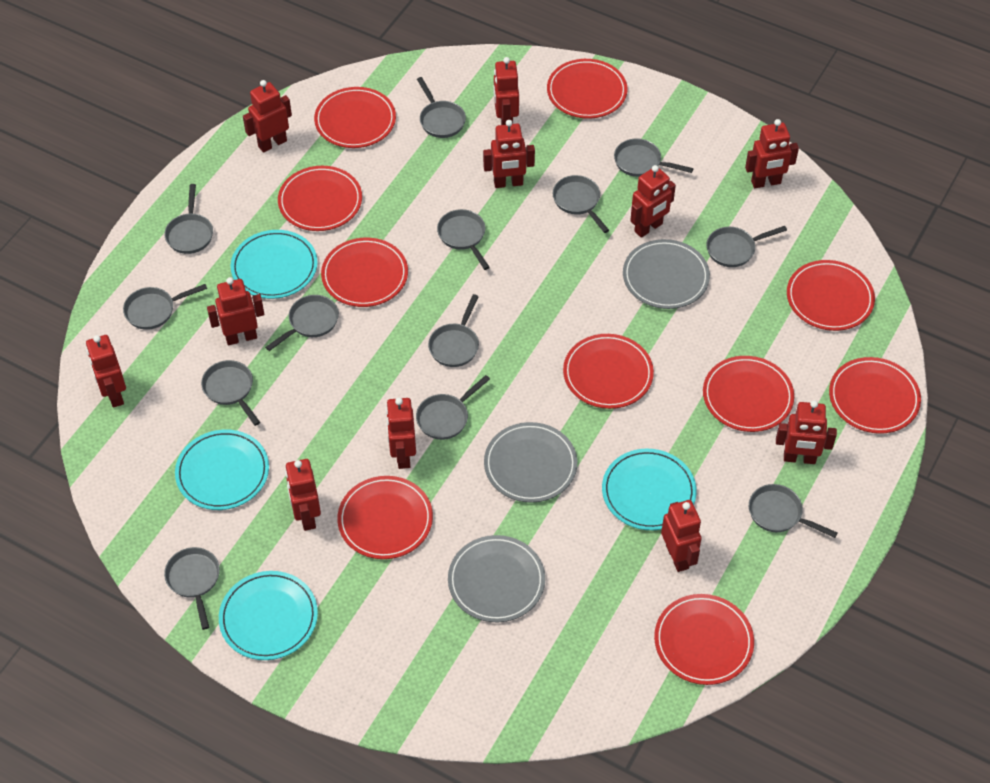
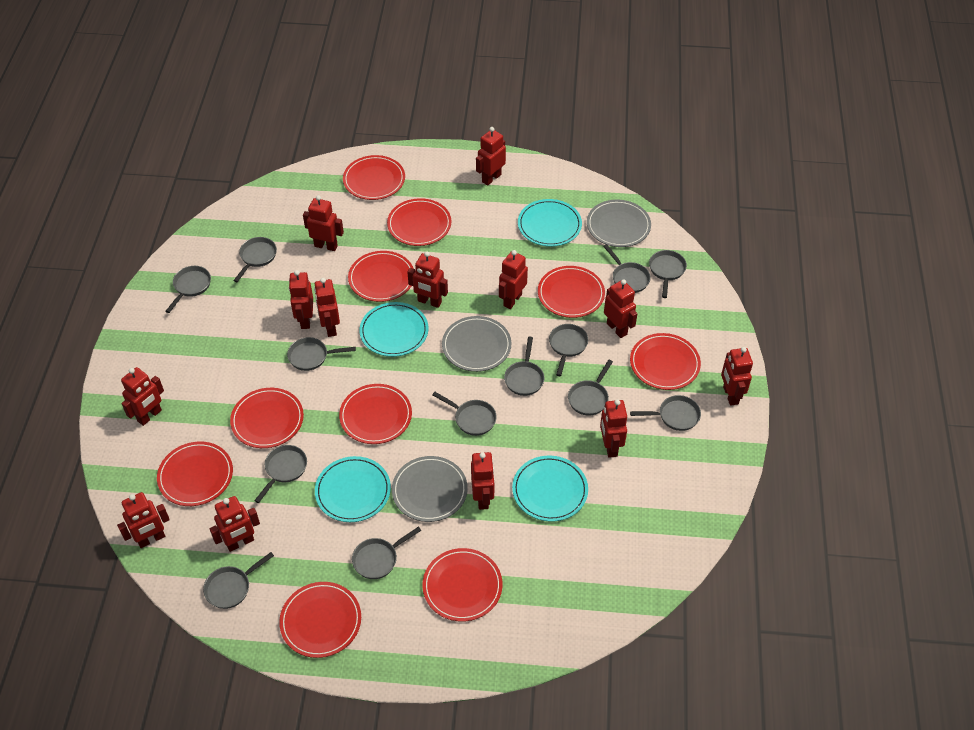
red robot: 11 -> 13

